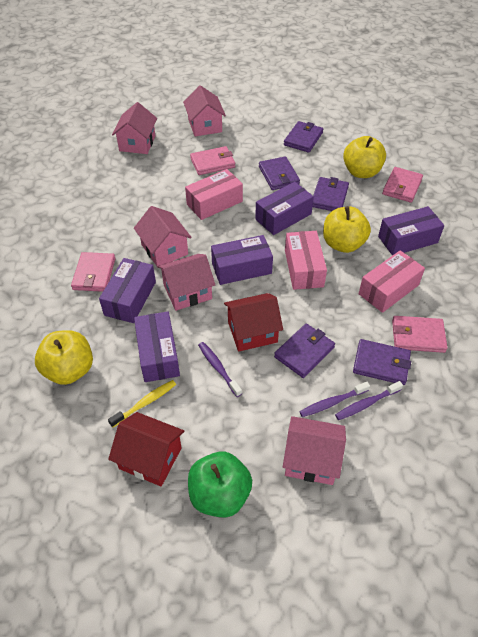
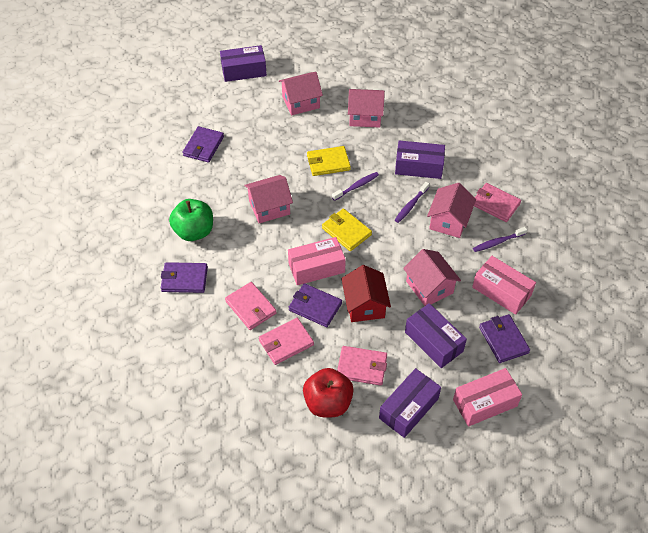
purple box: 5 -> 4
purple wallet: 5 -> 4
red apple: 0 -> 1
red house: 2 -> 1
yellow apple: 3 -> 0
yellow toothbrush: 1 -> 0
yellow wallet: 0 -> 2

